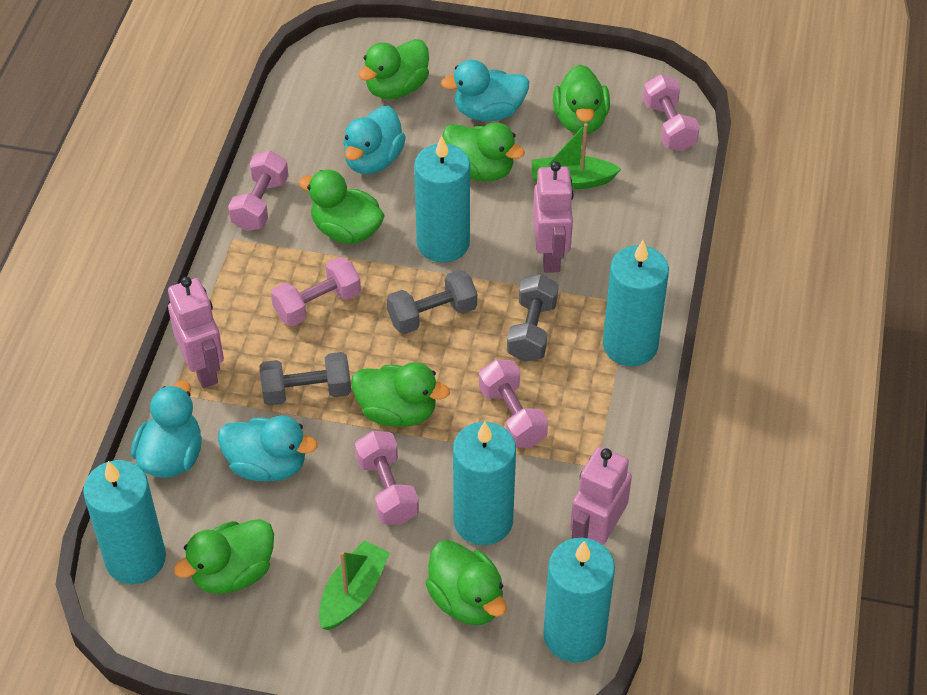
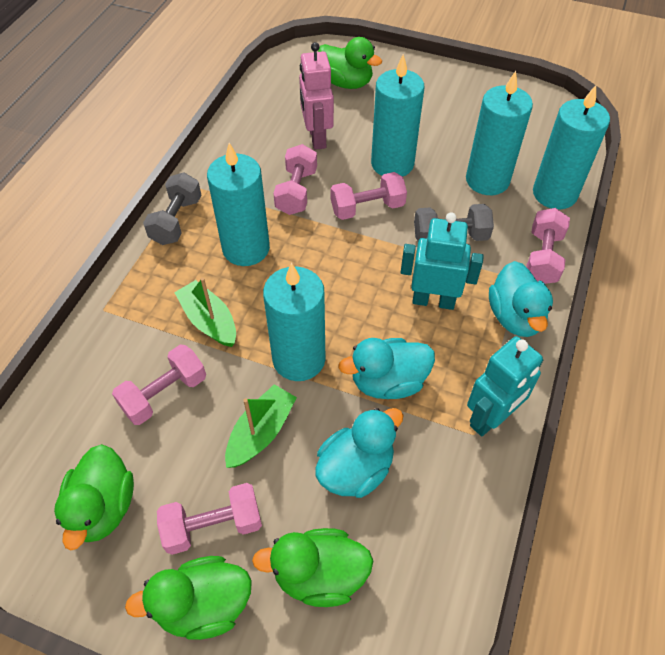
green duck: 7 -> 4
grey dumbbell: 3 -> 2
pink robot: 3 -> 1
turquoise duck: 4 -> 3
turquoise robot: 0 -> 2

